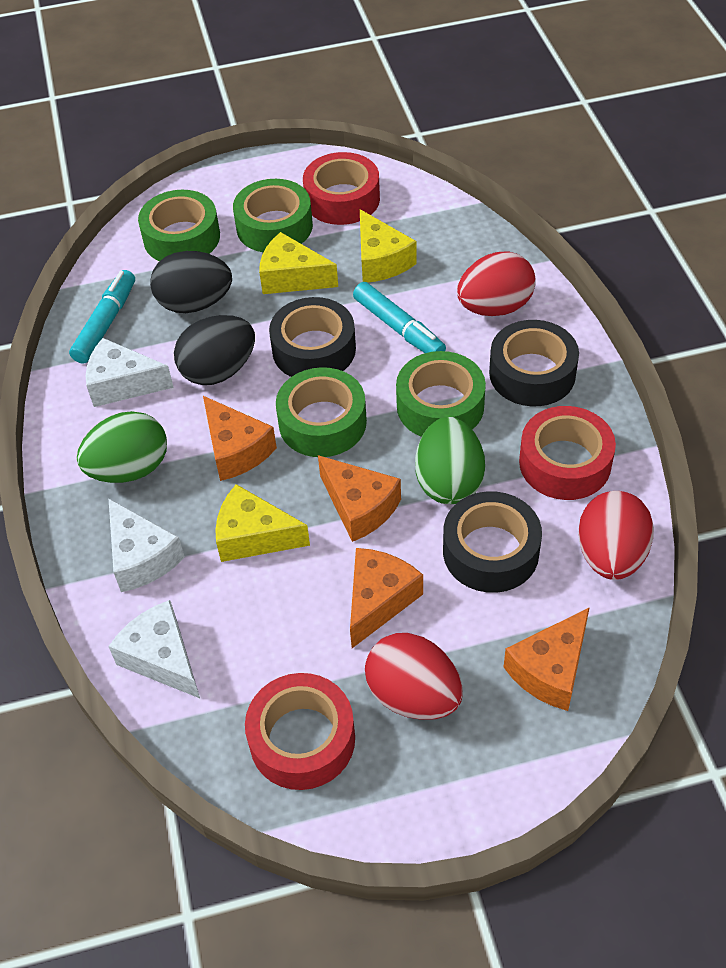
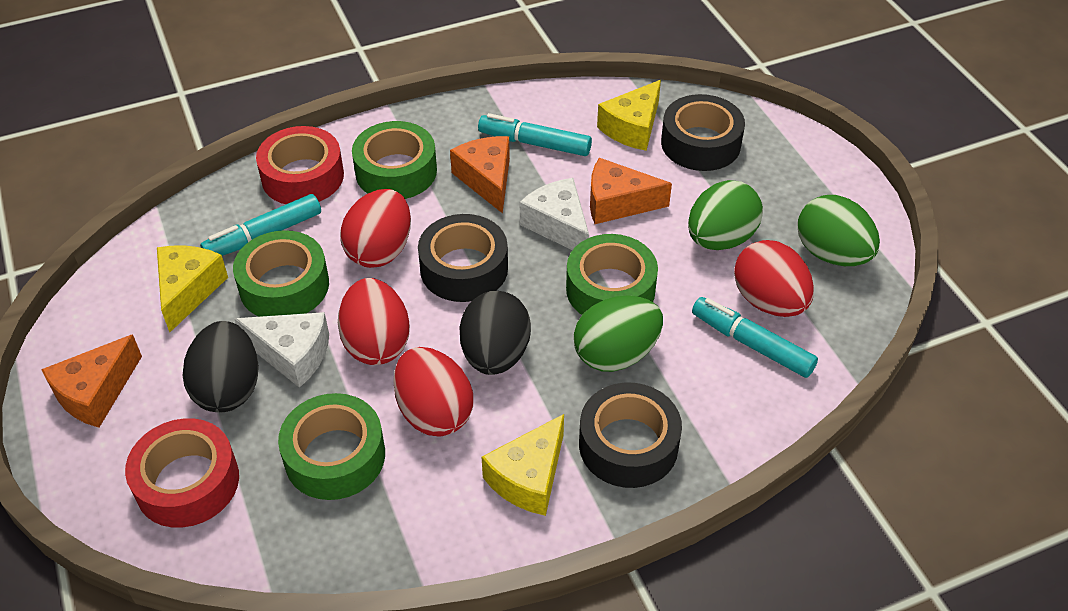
green egg: 2 -> 3
orange cheese: 4 -> 3
red egg: 3 -> 4
red tape: 3 -> 2
turquoise marker: 2 -> 3
white cheese: 3 -> 2

